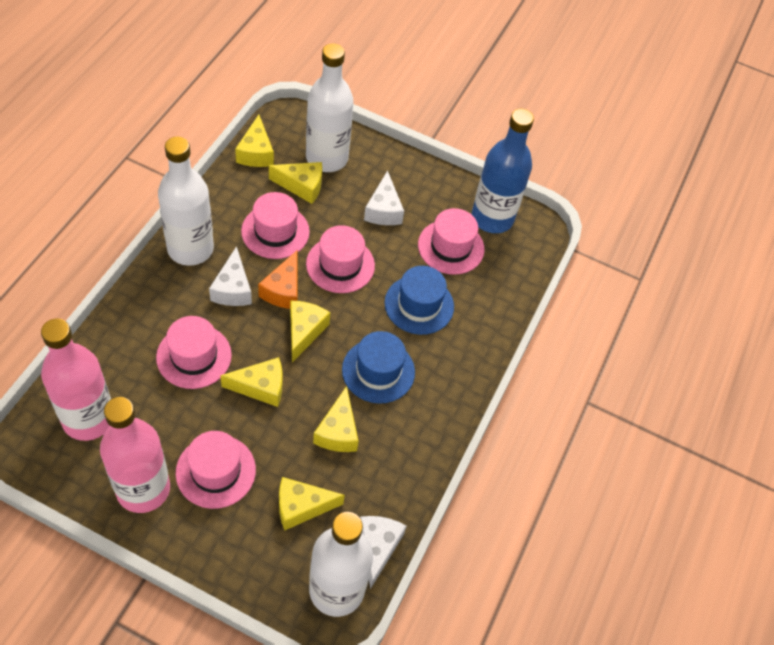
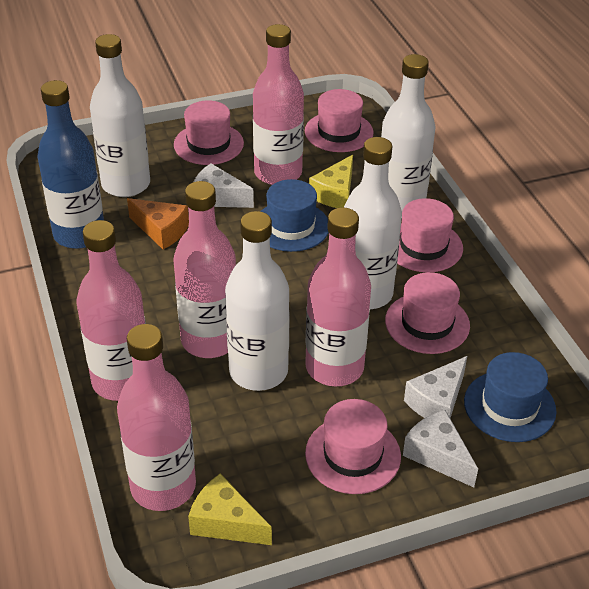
pink bottle: 2 -> 5
white bottle: 3 -> 4
yellow cheese: 6 -> 2

